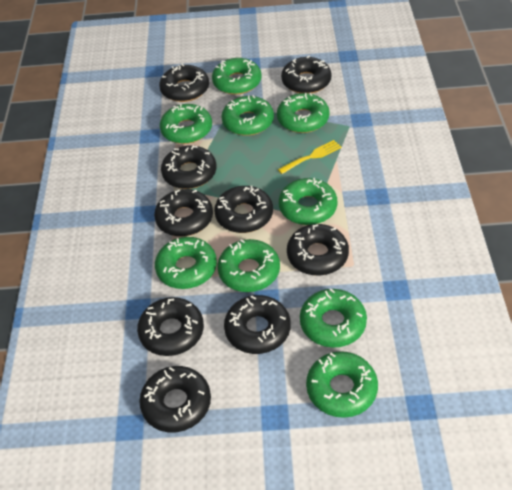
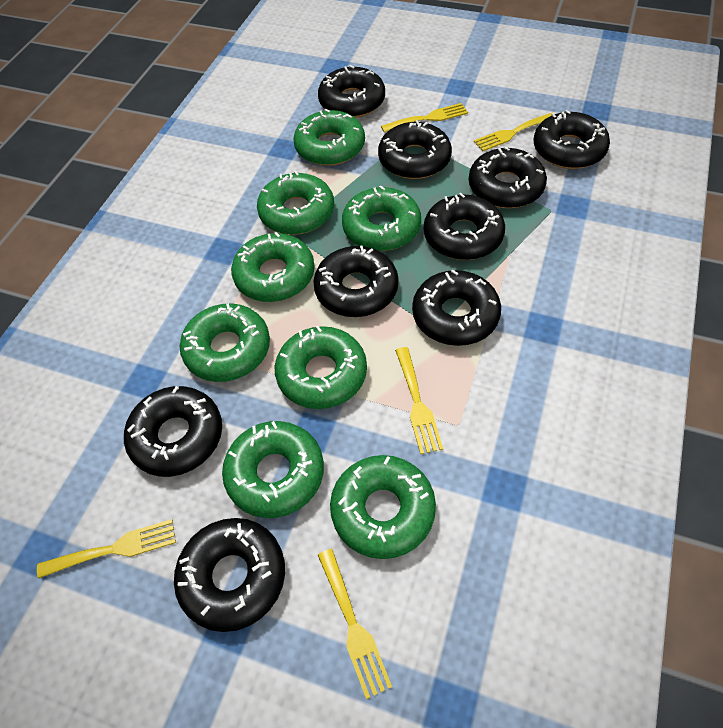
green donut: 9 -> 8
yellow fork: 1 -> 5

